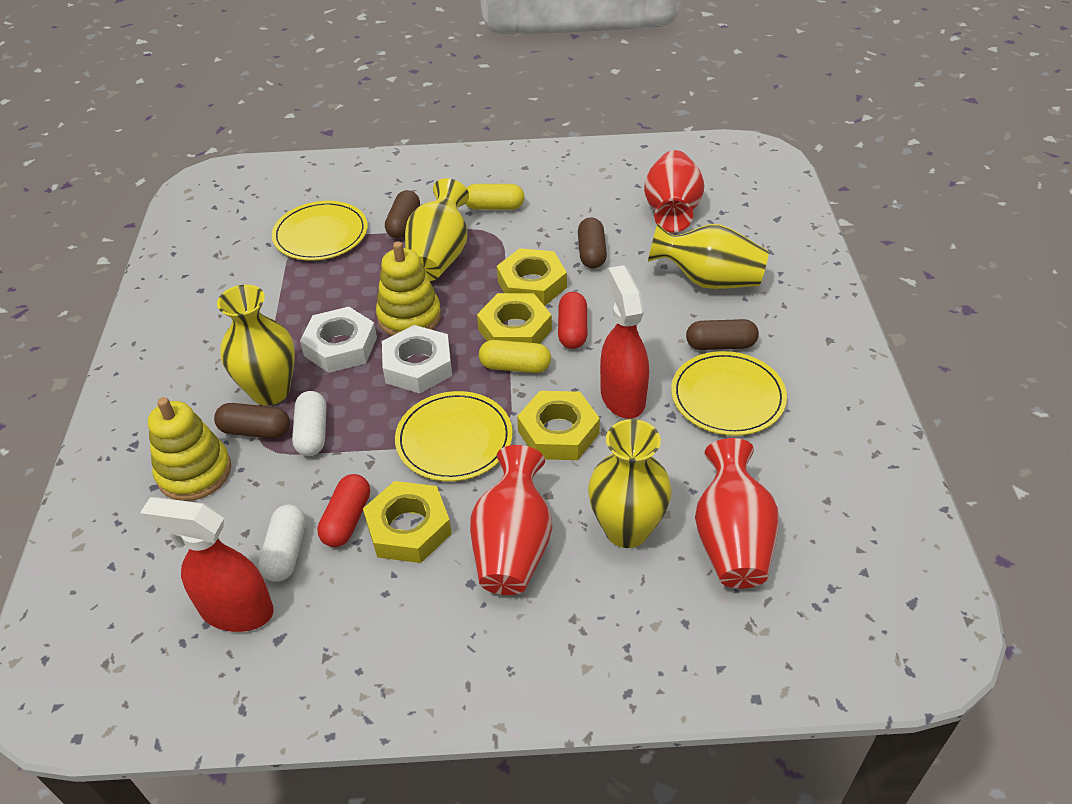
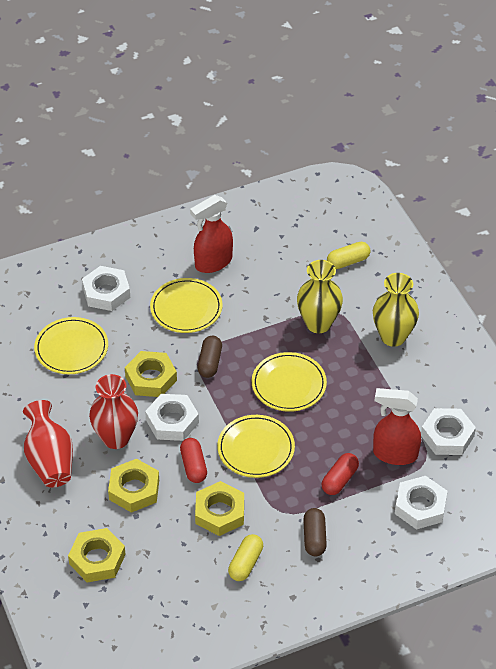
brown capsule: 4 -> 2
red vase: 3 -> 2
white capsule: 2 -> 0
white nut: 2 -> 4
yellow plate: 3 -> 4
yellow stacking toy: 2 -> 0
yellow vase: 4 -> 2

